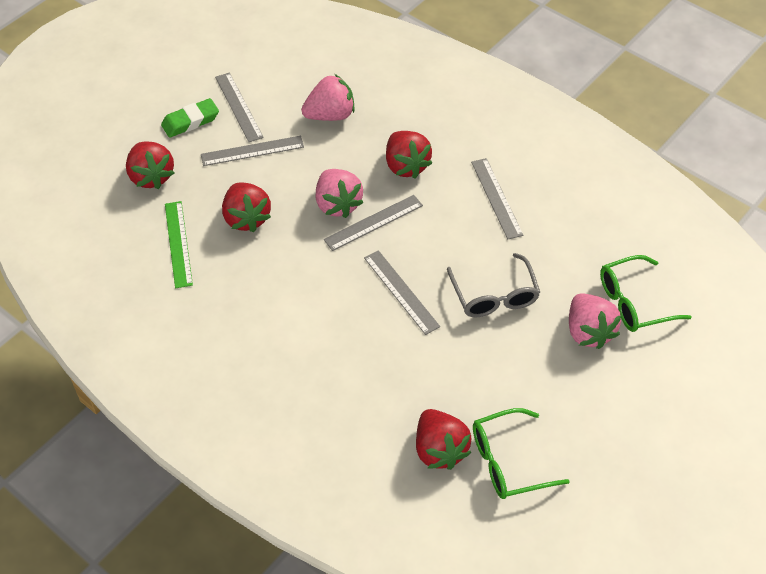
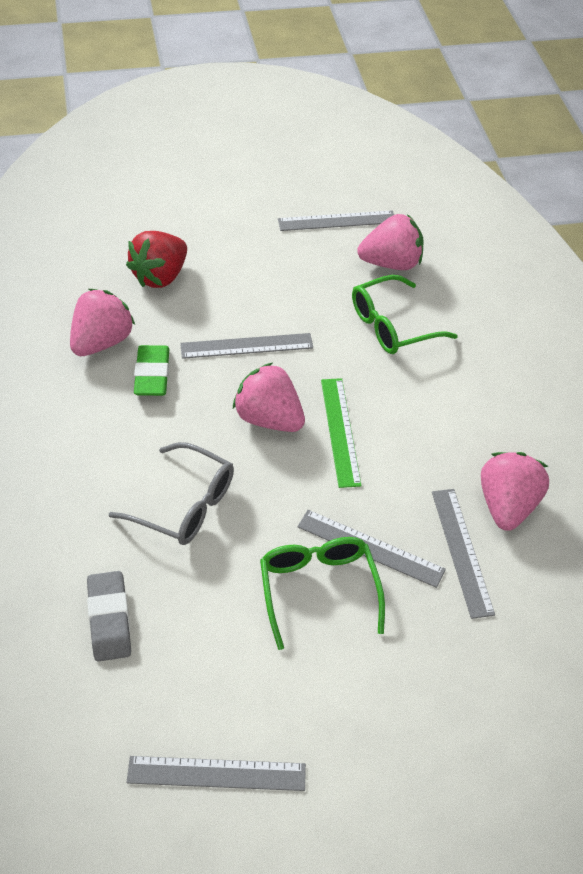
grey eraser: 0 -> 1
pink strawberry: 3 -> 4
red strawberry: 4 -> 1

